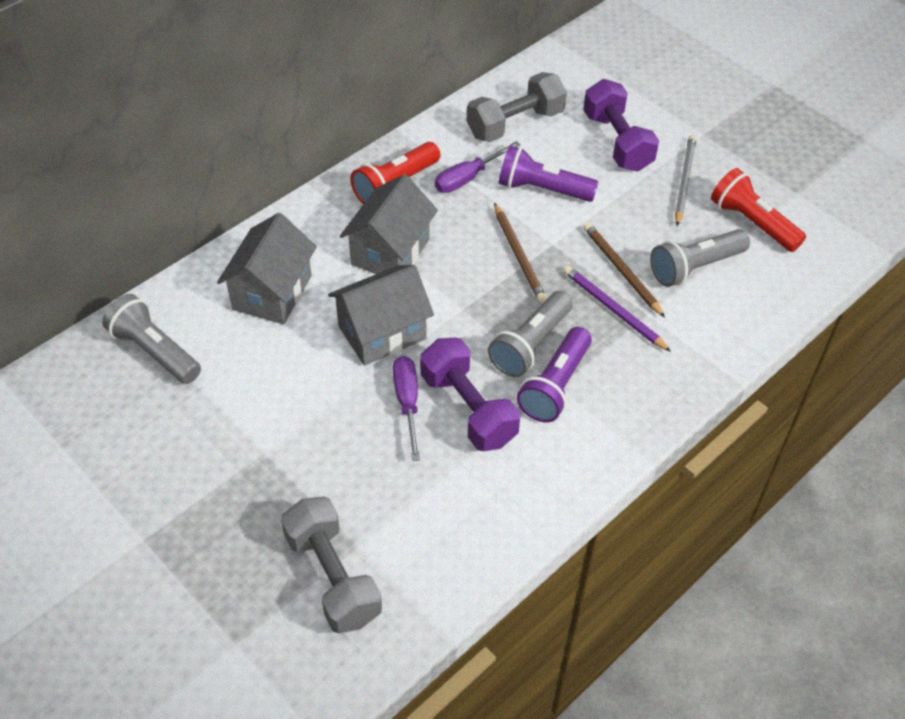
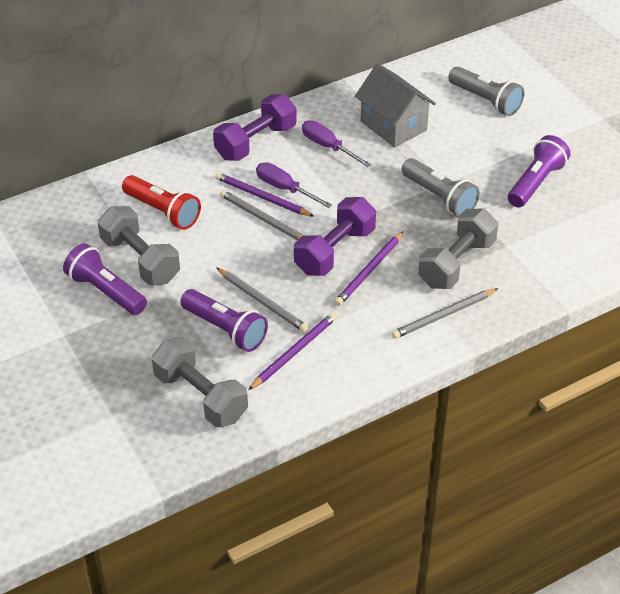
brown pencil: 2 -> 0
grey dumbbell: 2 -> 3
grey flashlight: 3 -> 2
grey house: 3 -> 1
grey pencil: 1 -> 3
purple flashlight: 2 -> 3
purple pencil: 1 -> 3
red flashlight: 2 -> 1

